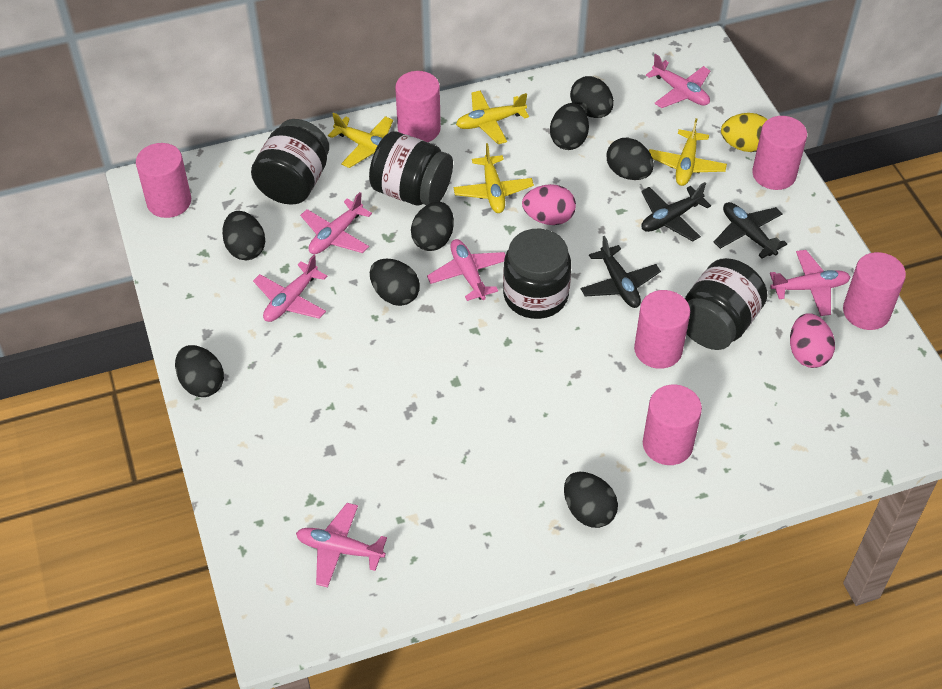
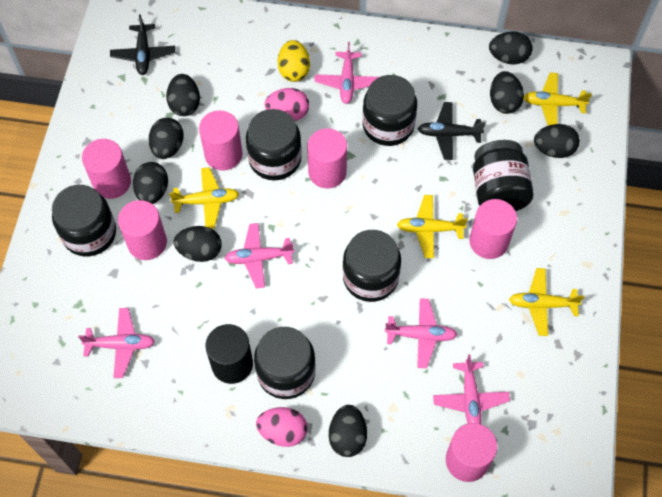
black cylinder: 0 -> 1
black jar: 4 -> 6
black plane: 3 -> 2
pink plane: 6 -> 5

